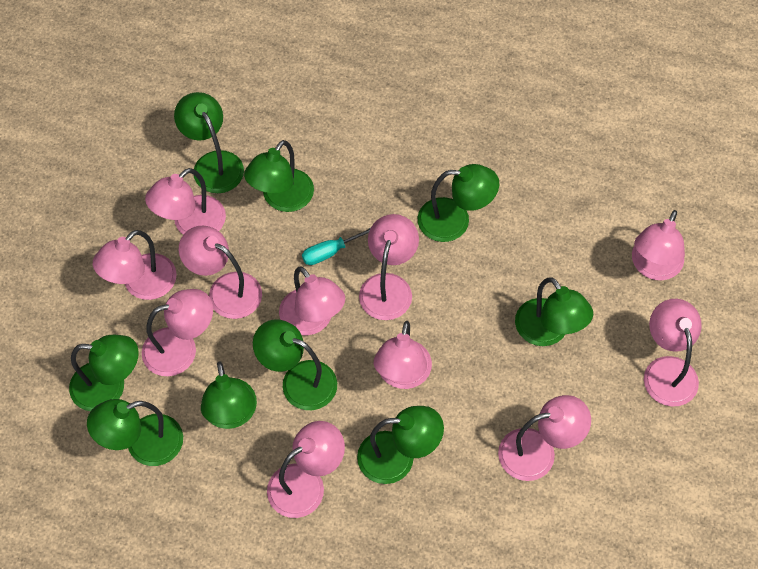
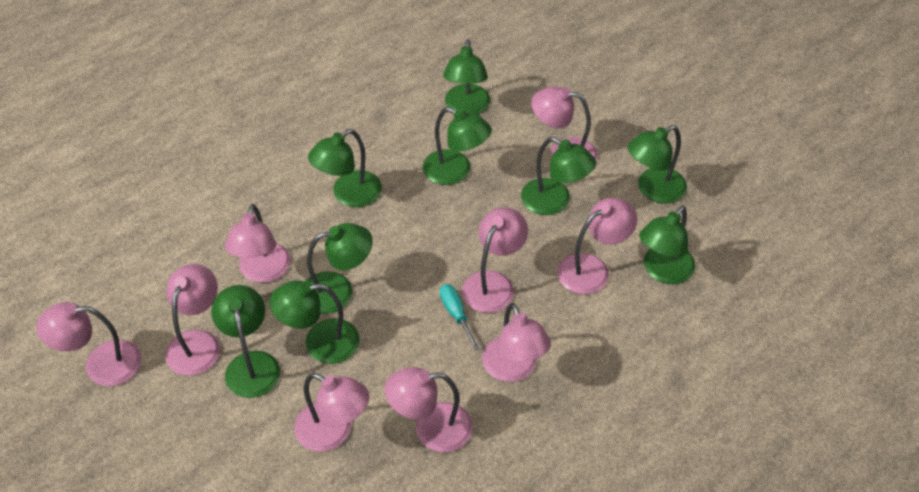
pink lamp: 11 -> 9

